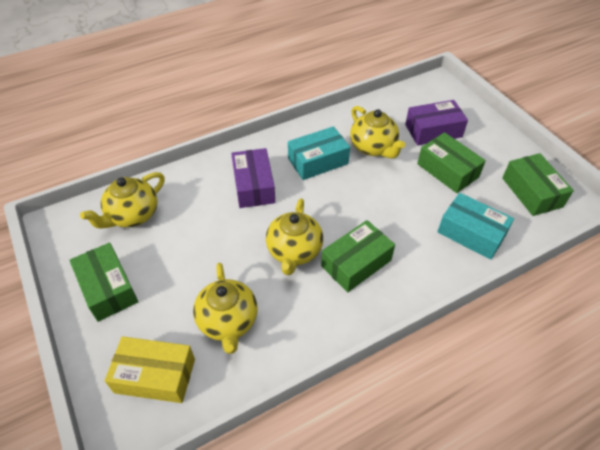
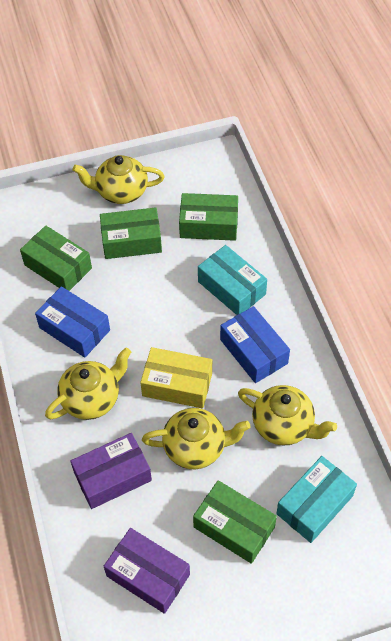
blue box: 0 -> 2

